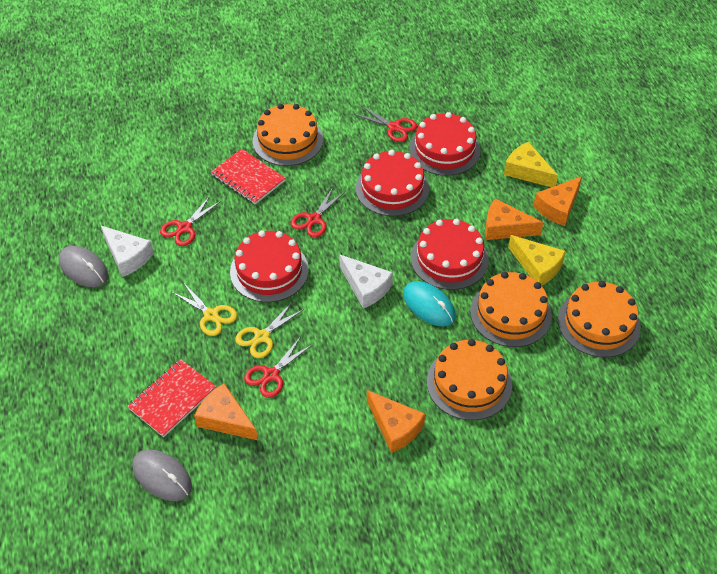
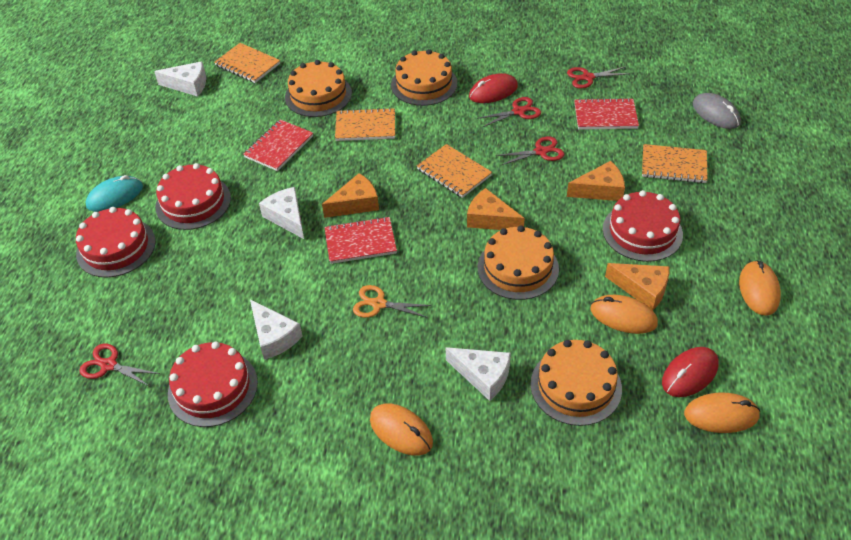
grey mouse: 2 -> 1
orange mouse: 0 -> 4
orange notebook: 0 -> 4
orange scissors: 0 -> 1
red mouse: 0 -> 2
red notebook: 2 -> 3
white cheese: 2 -> 4
yellow cheese: 2 -> 0
yellow scissors: 2 -> 0

